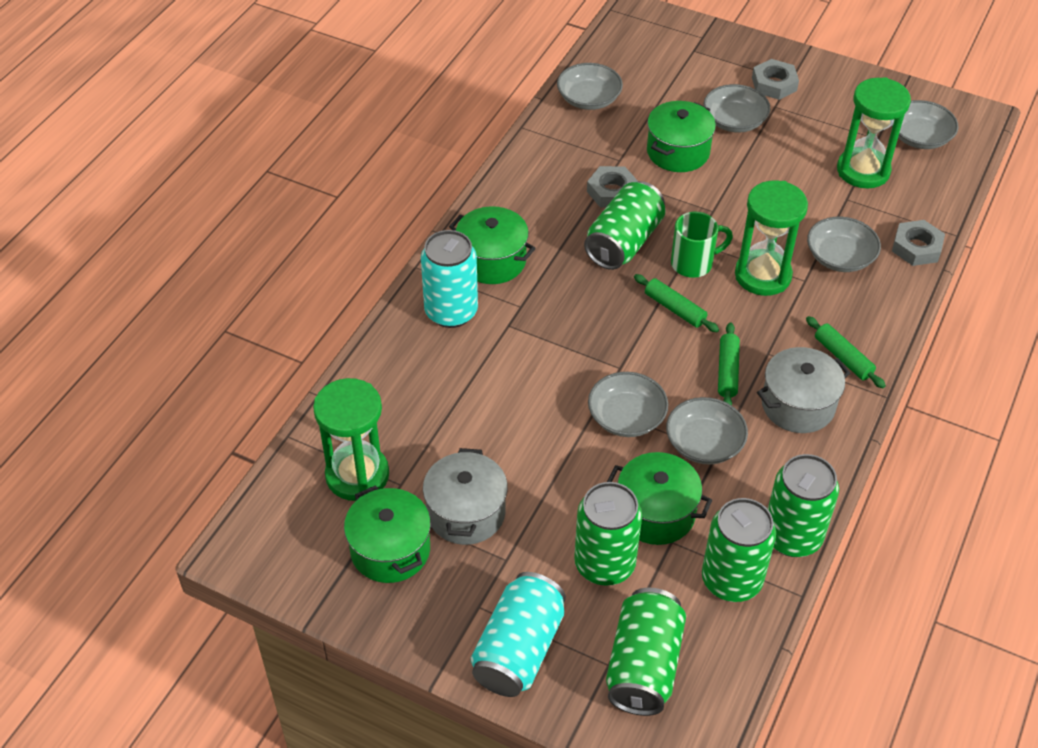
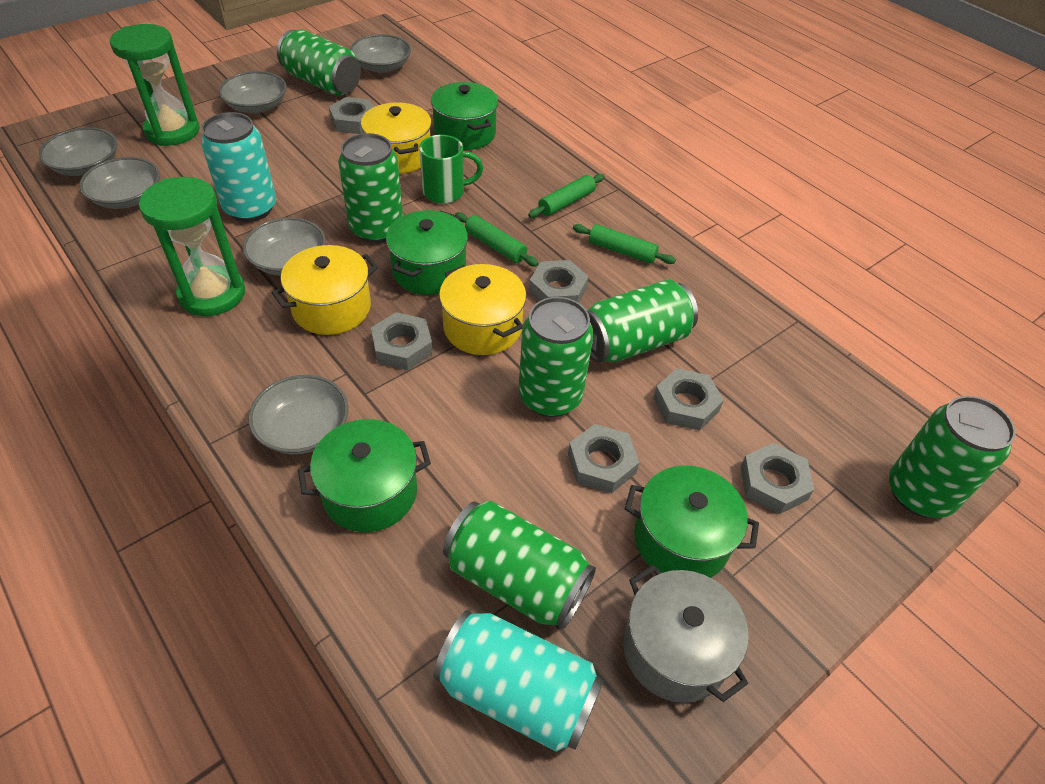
green can: 5 -> 6
green hourglass: 3 -> 2
grey nut: 3 -> 6
grey pot: 2 -> 1
yellow pot: 0 -> 3

